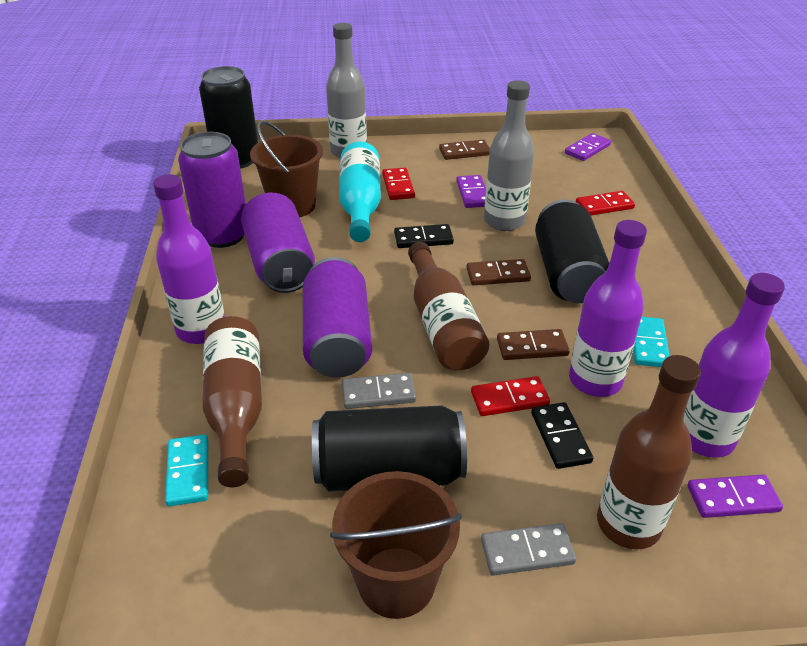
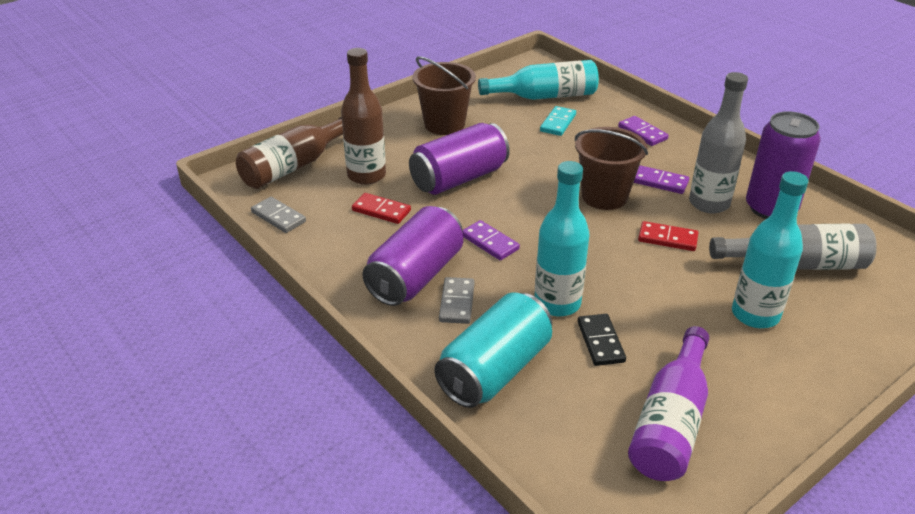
black can: 3 -> 0
black domino: 2 -> 1
brown bottle: 3 -> 2
brown domino: 3 -> 0
purple bottle: 3 -> 1
red domino: 3 -> 2
turquoise bottle: 1 -> 3
turquoise can: 0 -> 1
turquoise domino: 2 -> 1

